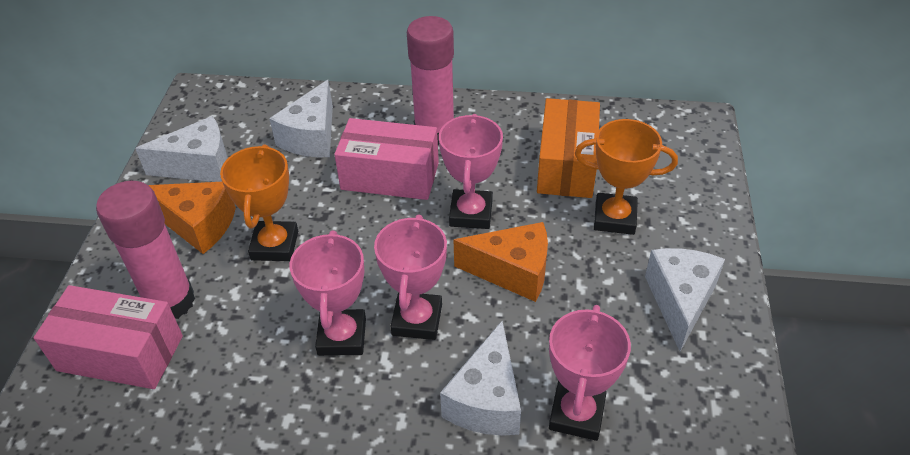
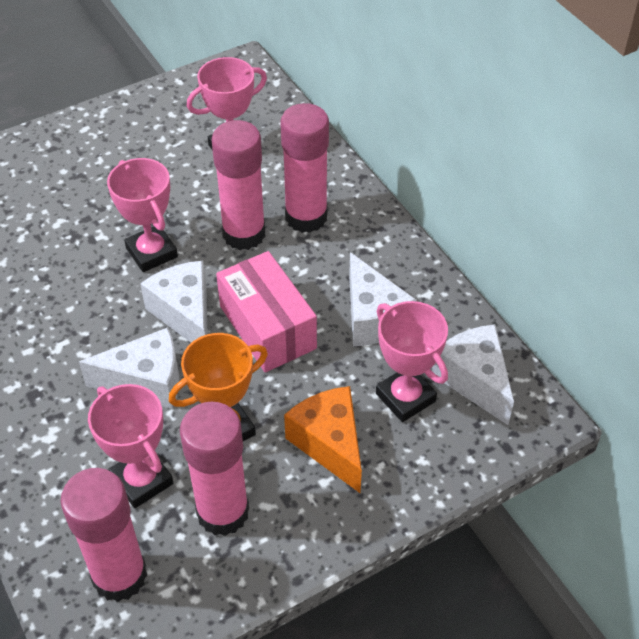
orange box: 1 -> 0
orange cheese: 2 -> 1
orange trophy: 2 -> 1
pink box: 2 -> 1
pink glue stick: 2 -> 4

